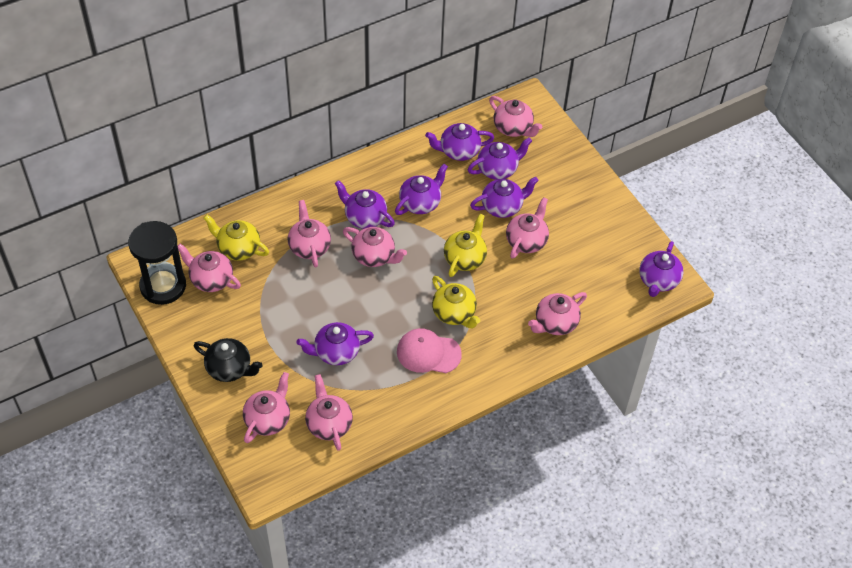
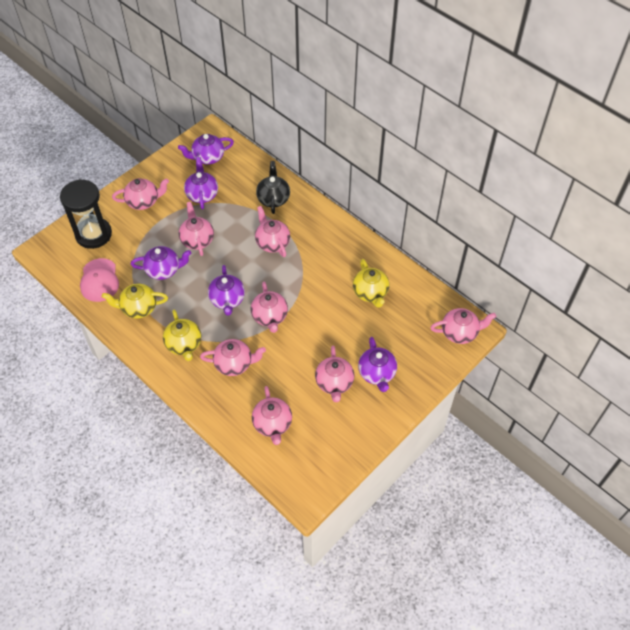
purple teapot: 7 -> 5

